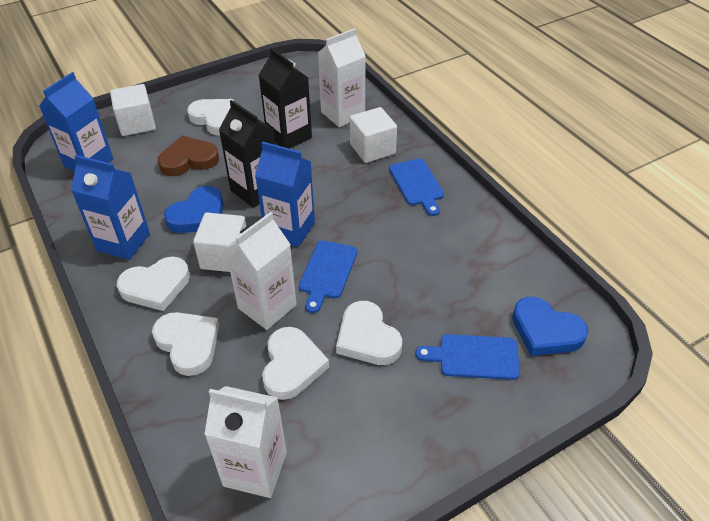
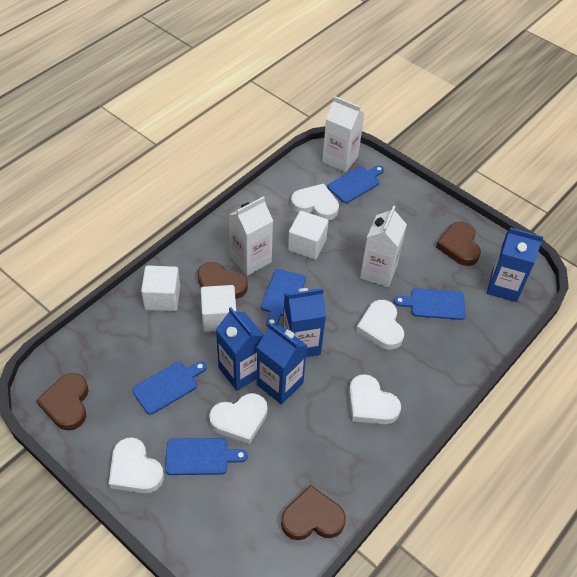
black carton: 2 -> 0
blue carton: 3 -> 4
blue cutting board: 3 -> 5
blue heart: 2 -> 0
brown heart: 1 -> 4

